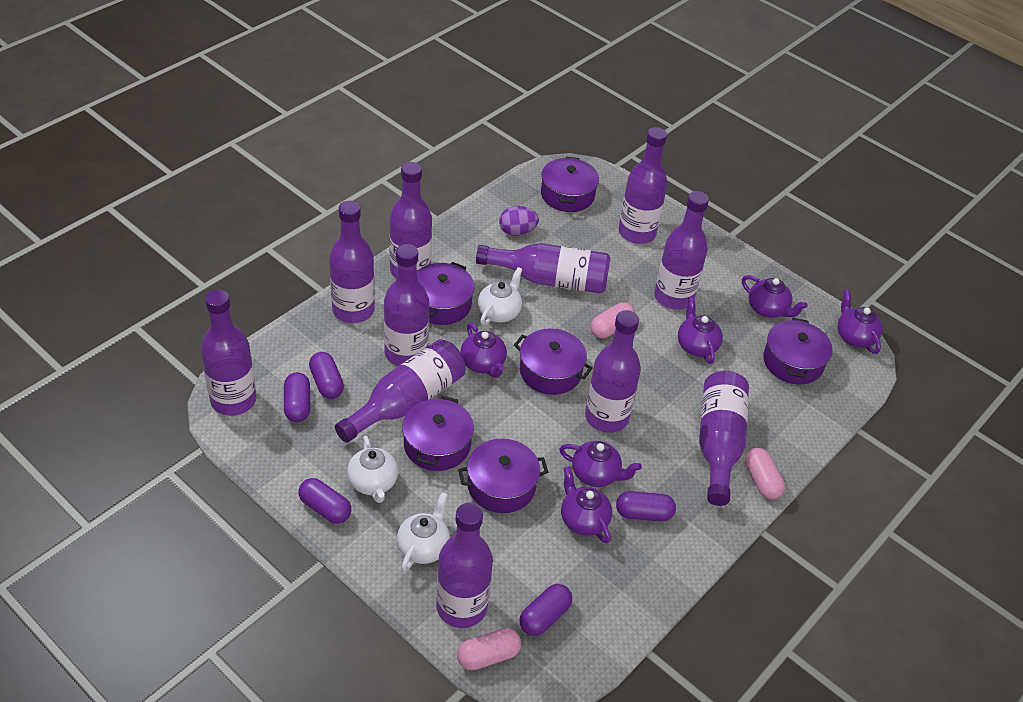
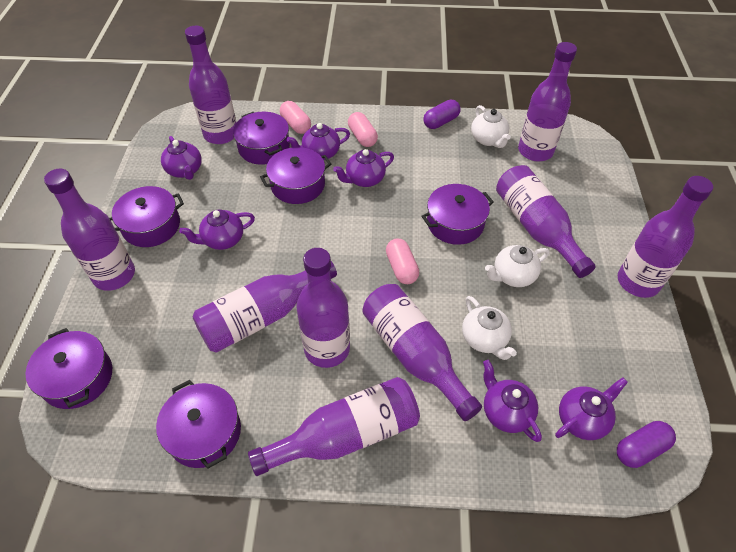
purple bottle: 11 -> 9
purple capsule: 5 -> 2
purple egg: 1 -> 0

